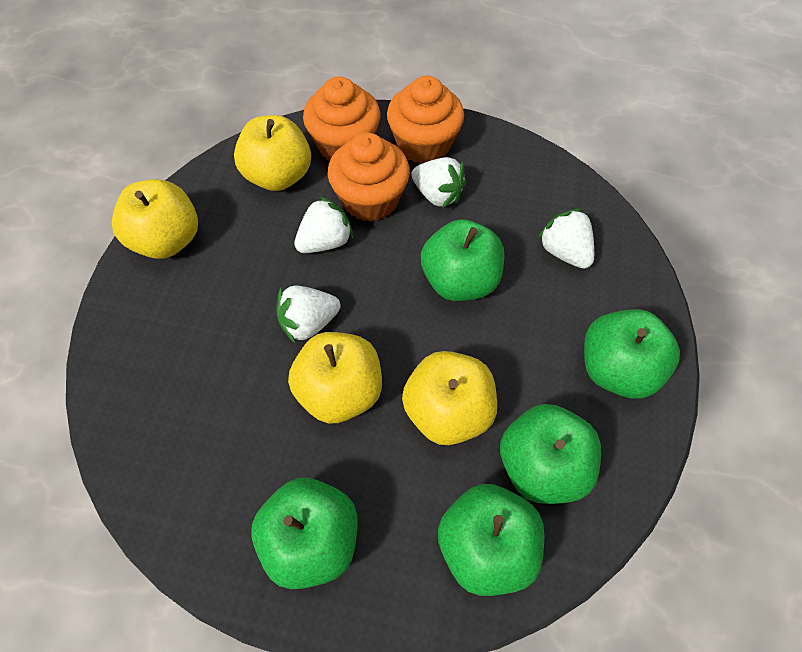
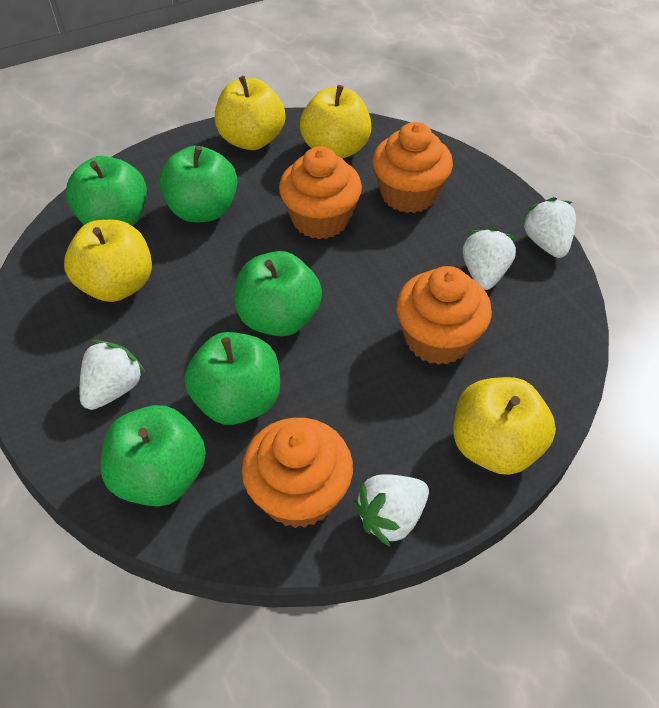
orange cupcake: 3 -> 4

